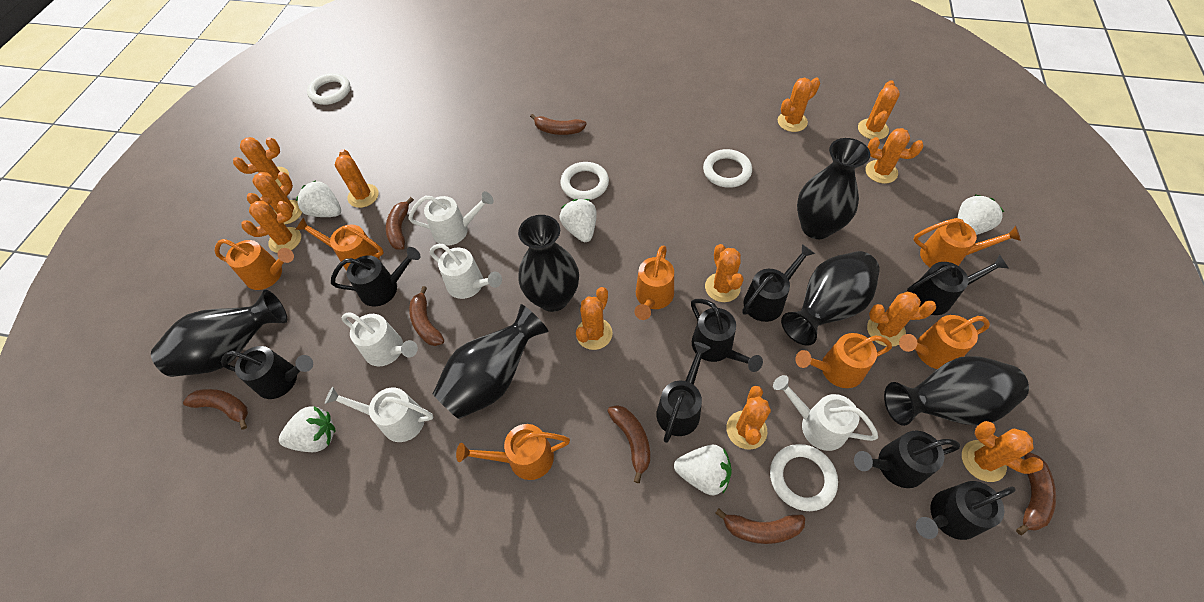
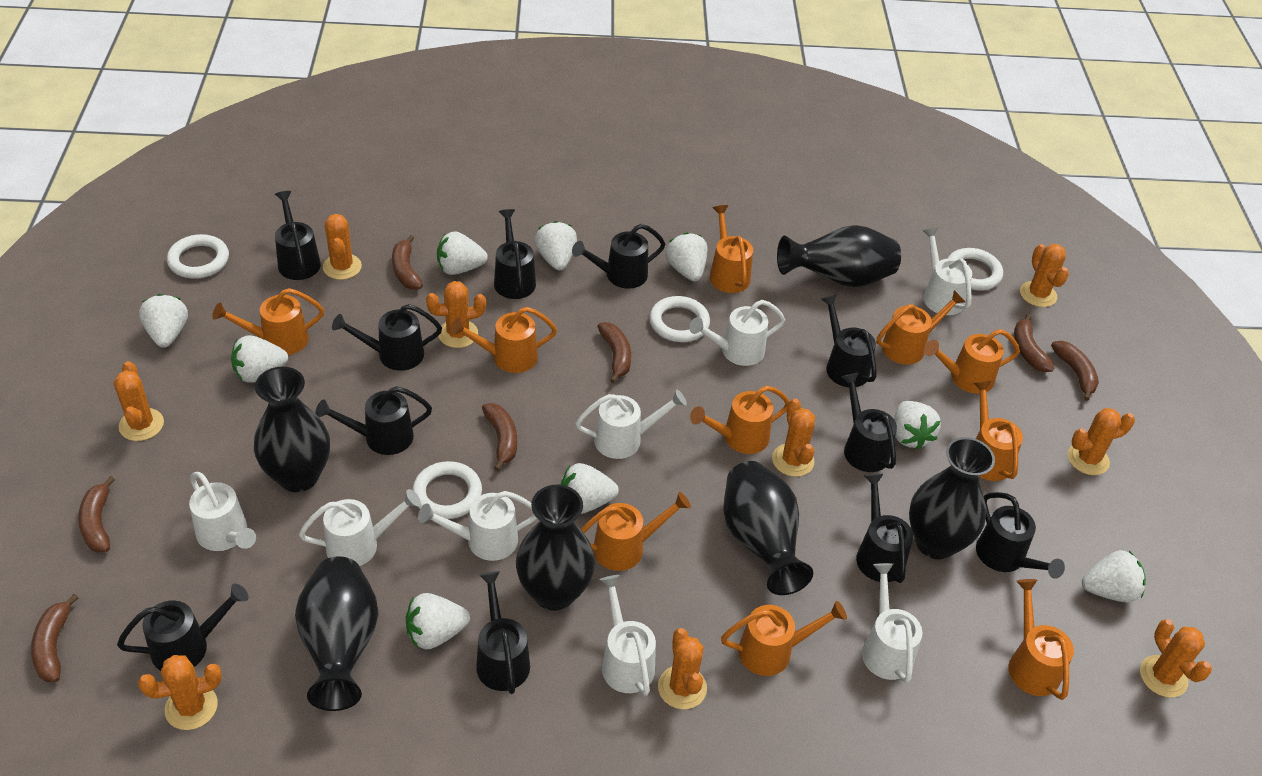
black watering can: 8 -> 11
orange cactus: 12 -> 9
orange watering can: 7 -> 10
white strawberry: 5 -> 9
white watering can: 5 -> 8

